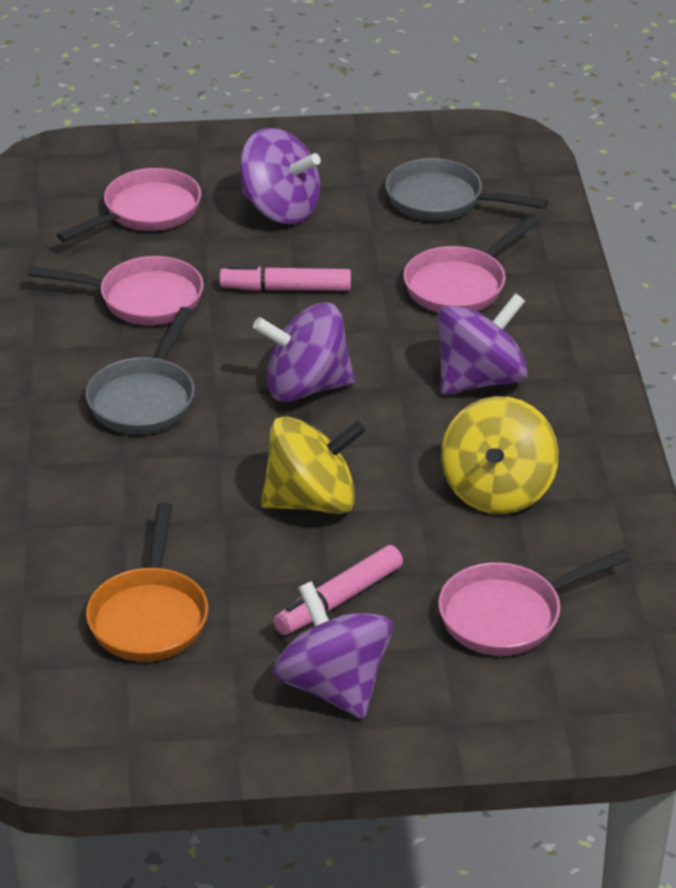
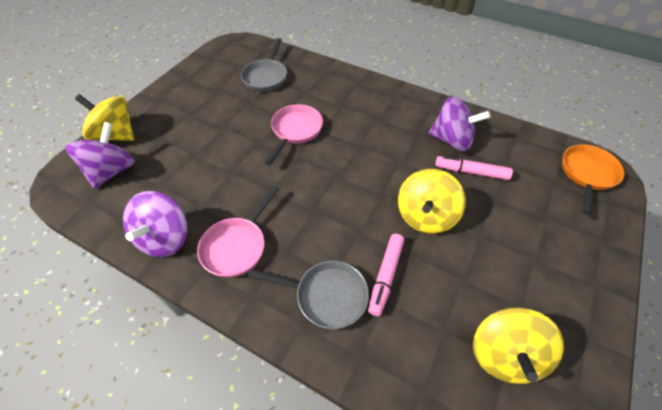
pink pan: 4 -> 2
purple spinning top: 4 -> 3
yellow spinning top: 2 -> 3

